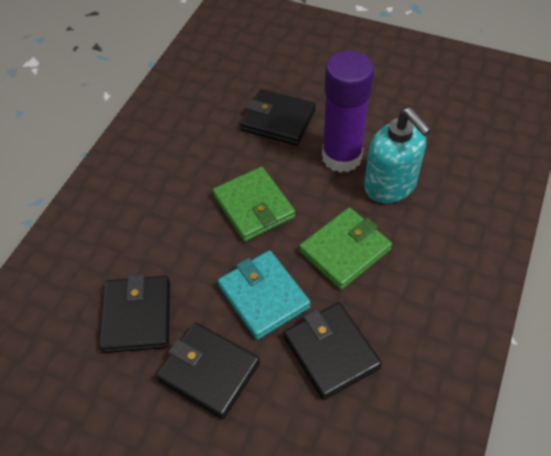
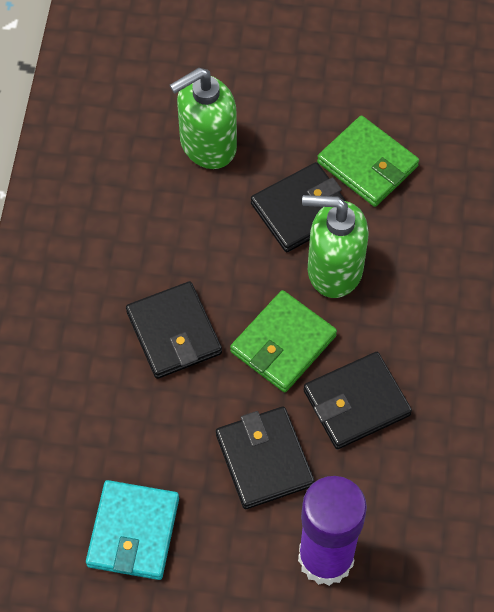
green soap dispenser: 0 -> 2
turquoise soap dispenser: 1 -> 0

